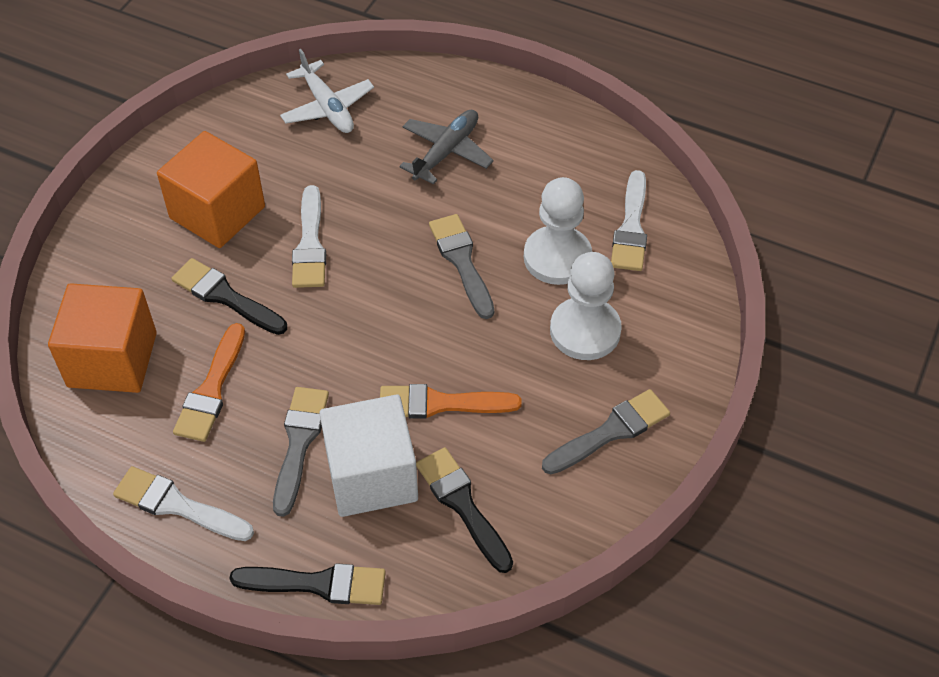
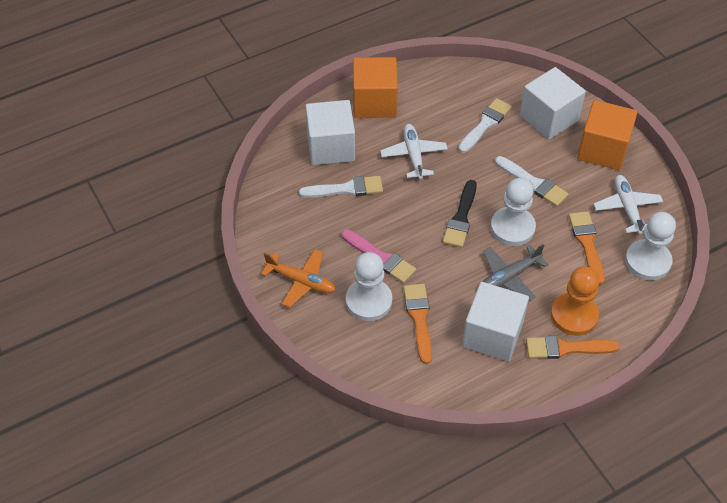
black brush: 3 -> 1
grey brush: 3 -> 0
orange brush: 2 -> 3
orange pawn: 0 -> 1
orange plane: 0 -> 1
pink brush: 0 -> 1
white cube: 1 -> 3
white pawn: 2 -> 3
white plane: 1 -> 2

